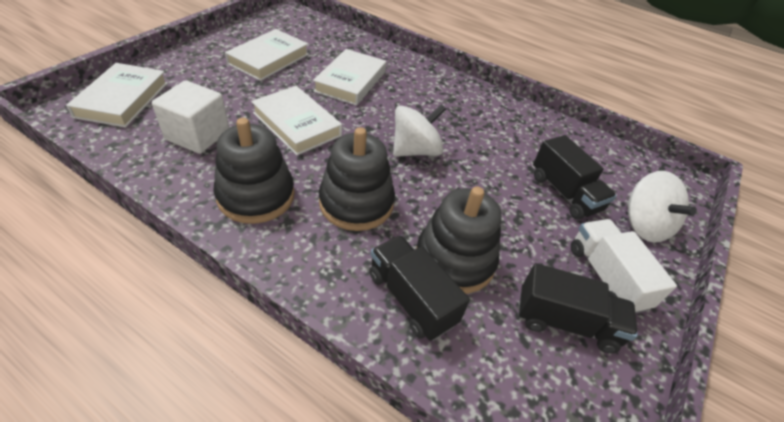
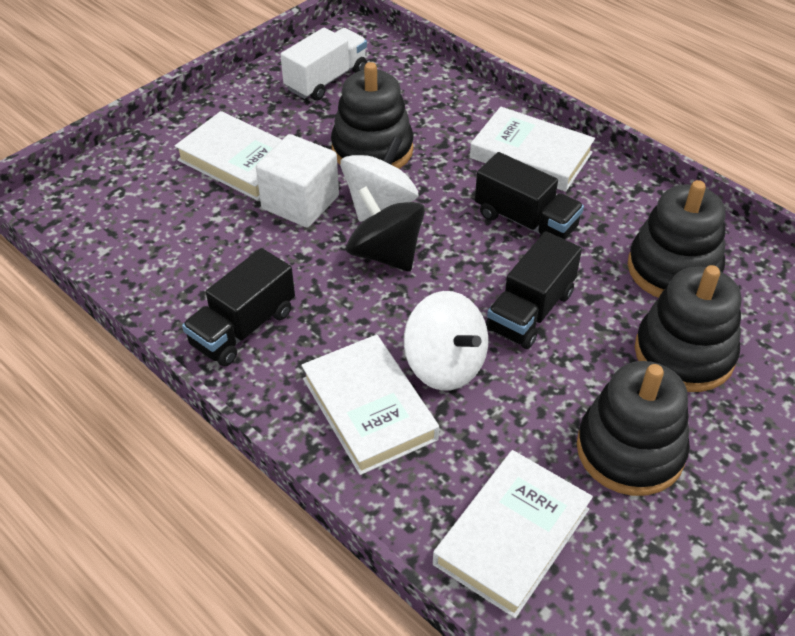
black spinning top: 0 -> 1
black stacking toy: 3 -> 4

